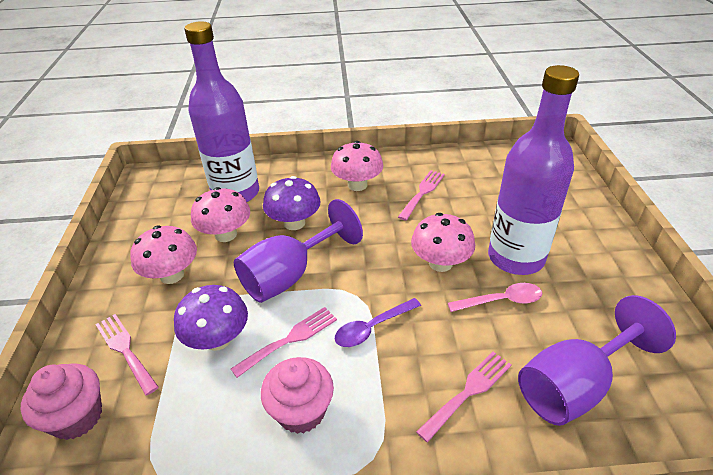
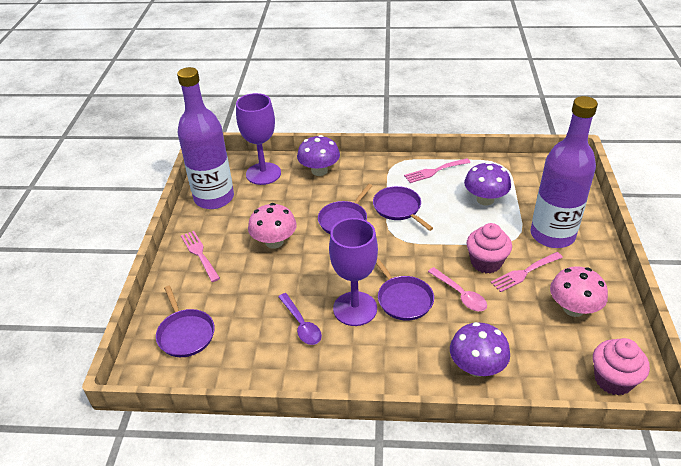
pink fork: 4 -> 3
pink mushroom: 4 -> 2
purple mushroom: 2 -> 3
purple pan: 0 -> 4

